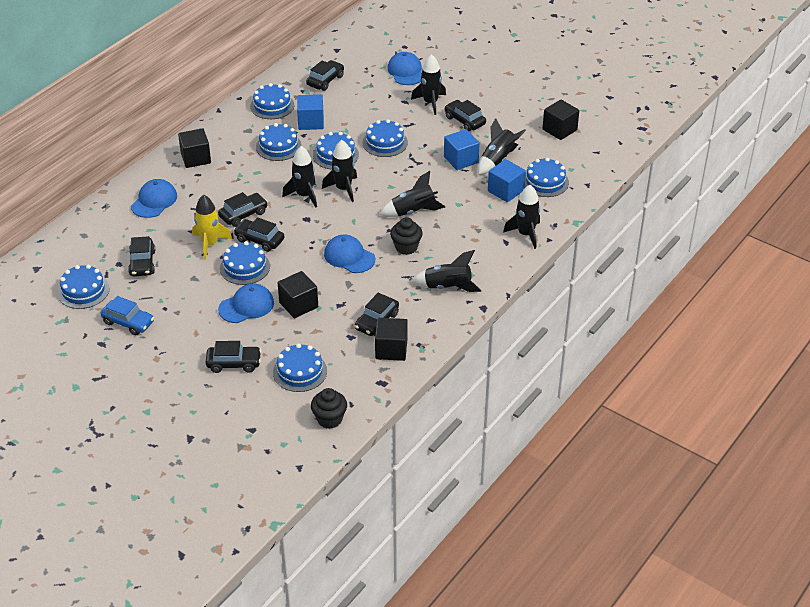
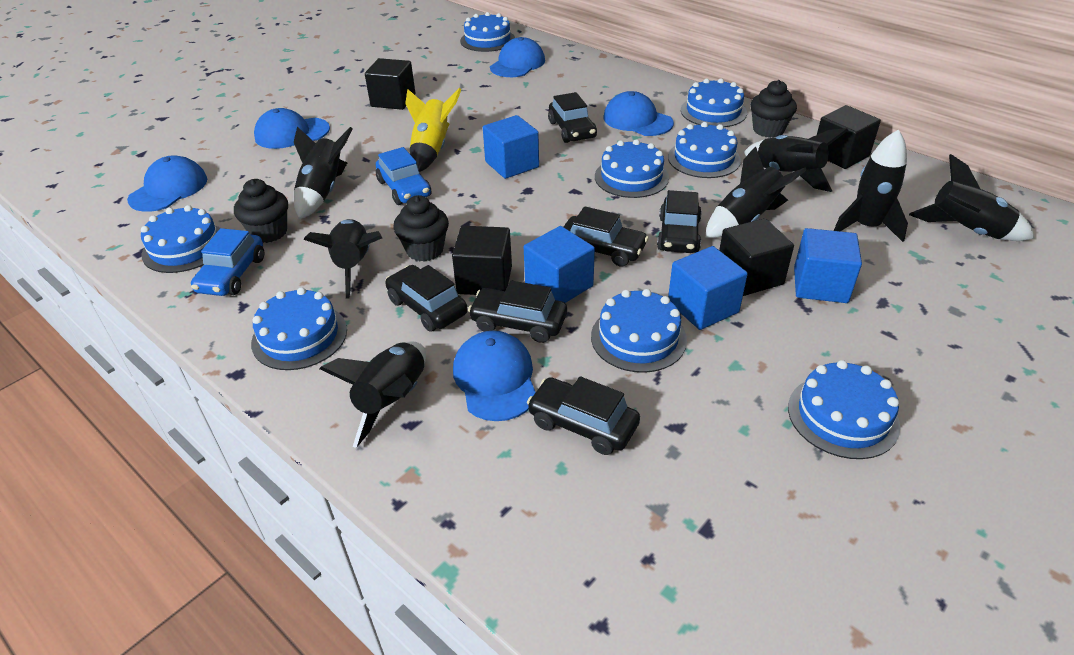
black car: 7 -> 6
black cupcake: 2 -> 3
blue cap: 4 -> 5
blue car: 1 -> 2
blue cube: 3 -> 4

